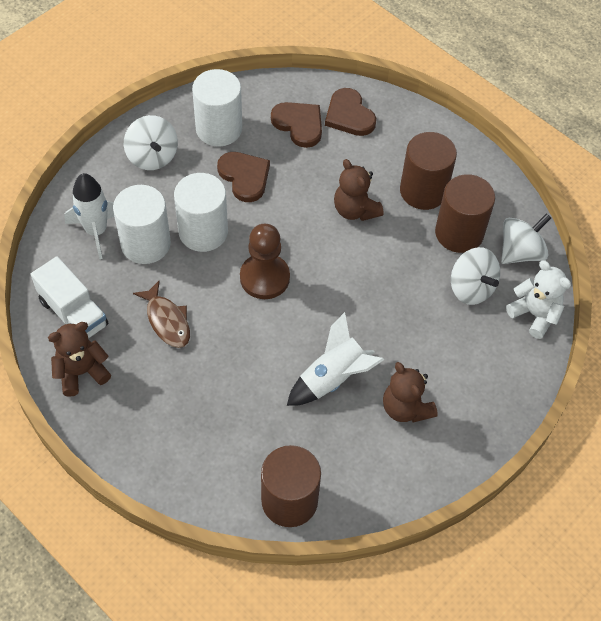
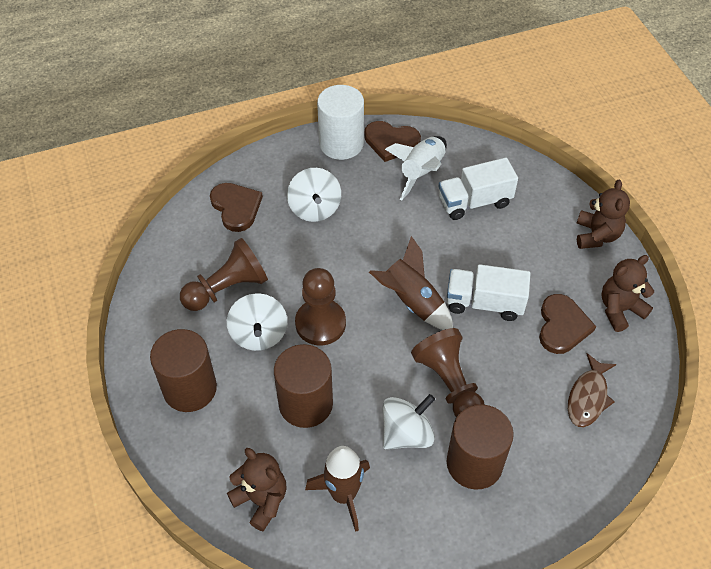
brown pawn: 1 -> 3
brown rocket: 0 -> 2
white cylinder: 3 -> 1
white rocket: 2 -> 1
white teddy bear: 1 -> 0
white truck: 1 -> 2

